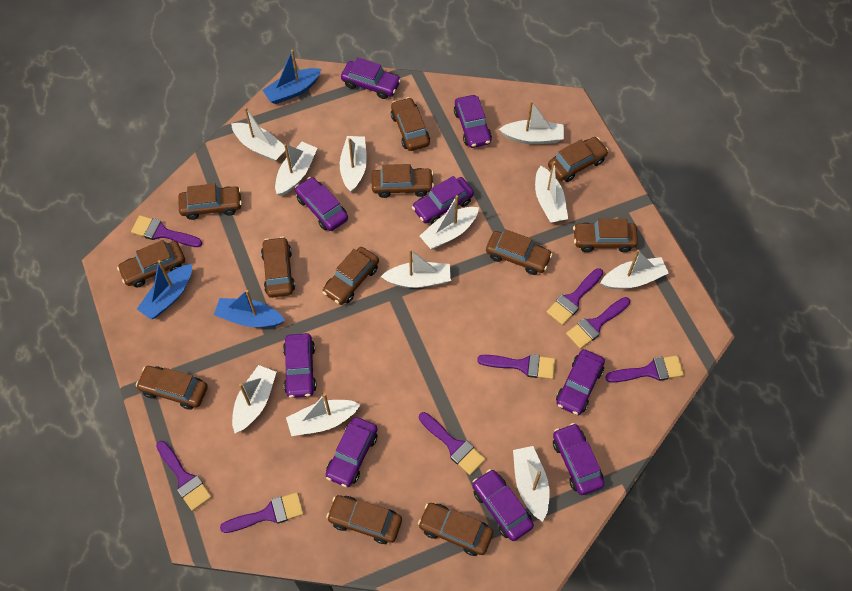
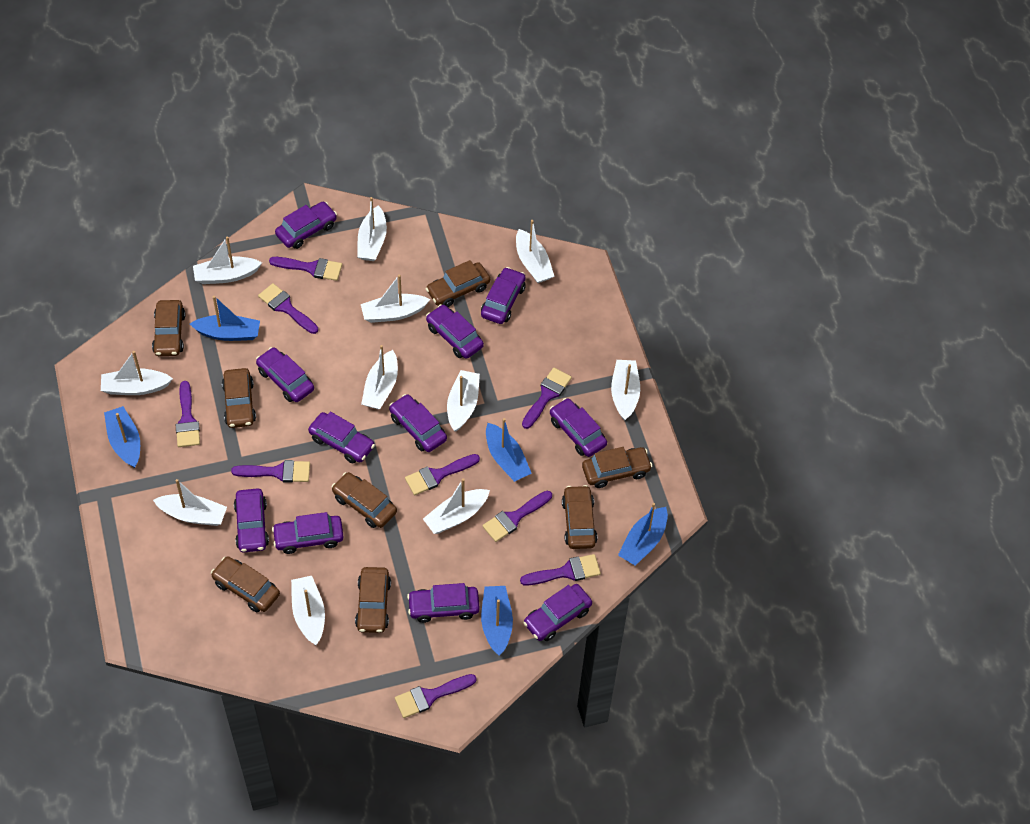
blue boat: 3 -> 5
brown car: 12 -> 8
purple brush: 8 -> 9
purple car: 9 -> 11

